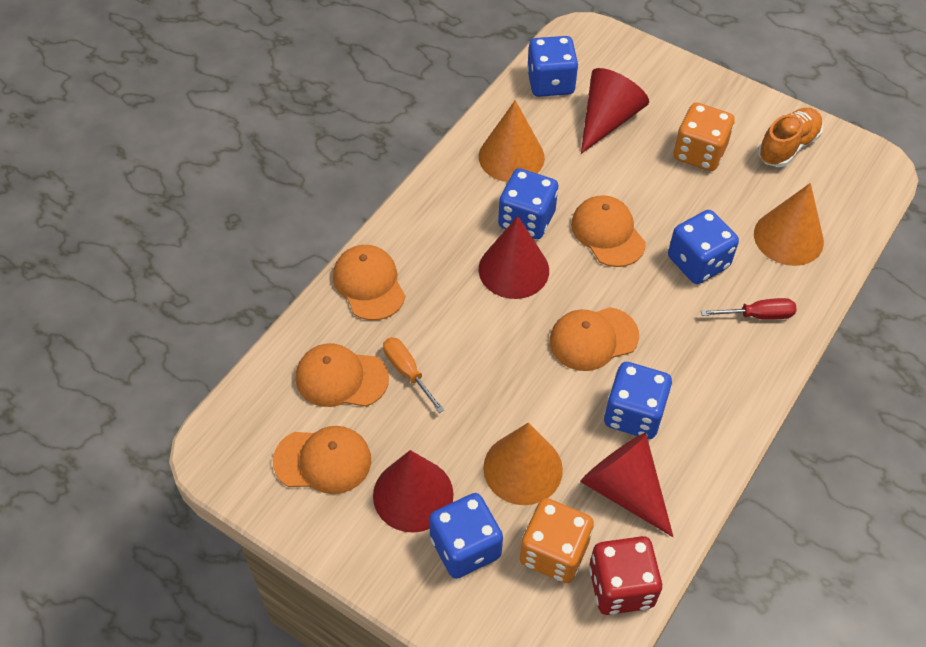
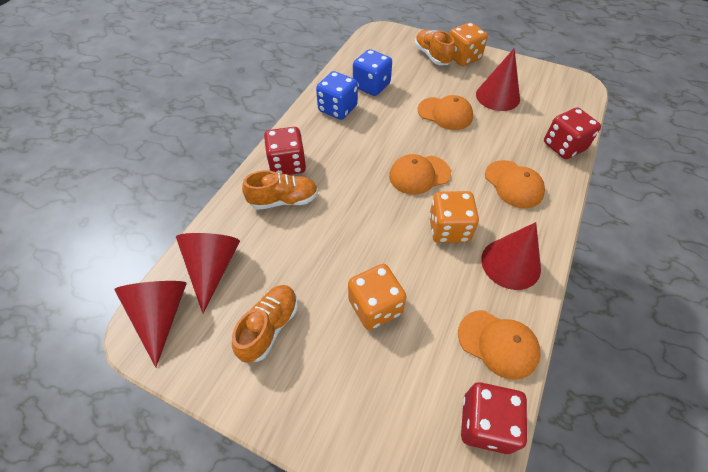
blue dice: 5 -> 2
orange cap: 5 -> 4
orange cone: 3 -> 0
orange dice: 2 -> 3
orange screwdriver: 1 -> 0
orange shoe: 1 -> 3
red dice: 1 -> 3
red screwdriver: 1 -> 0

